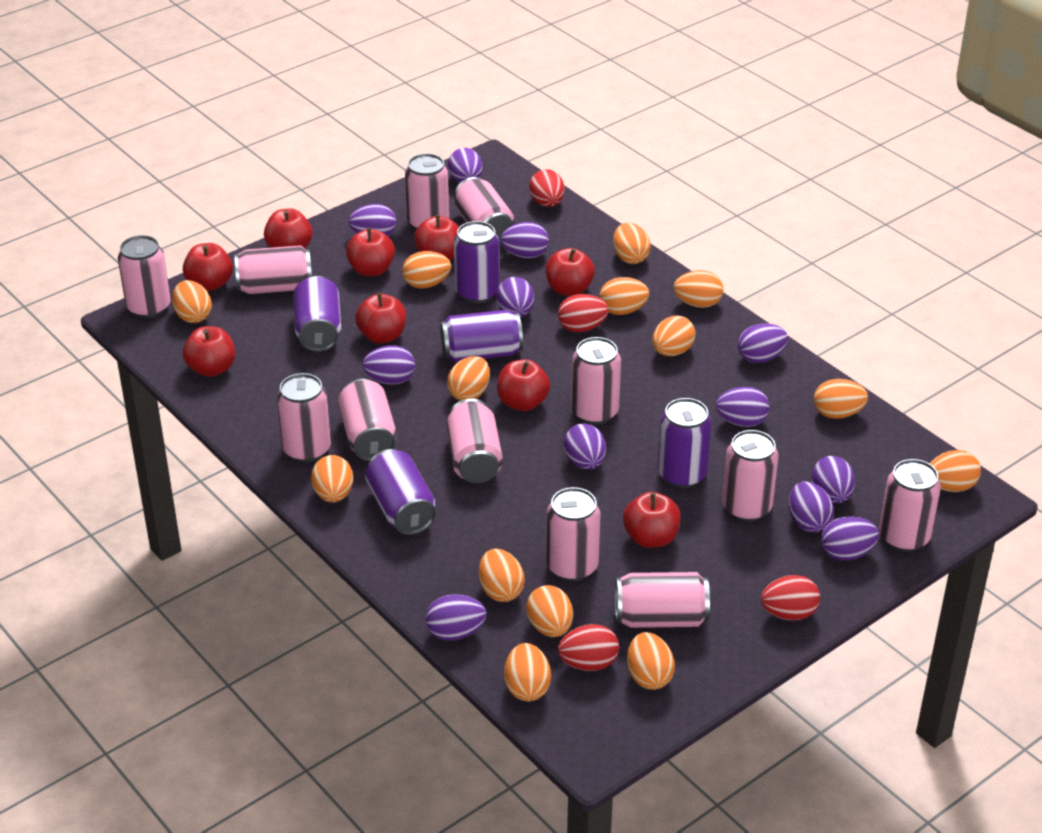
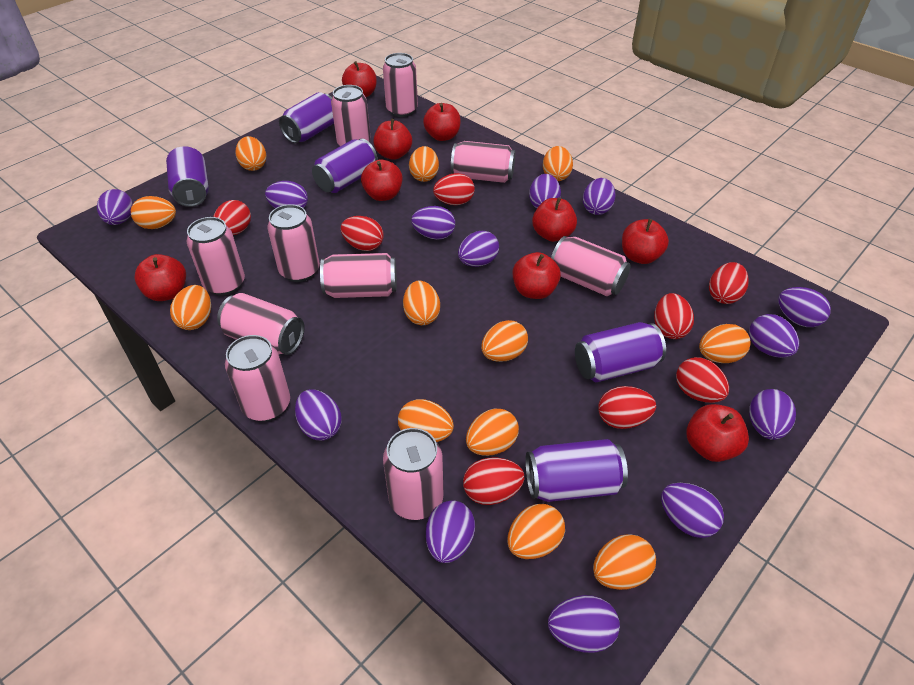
orange egg: 14 -> 12
pink can: 12 -> 10
purple egg: 12 -> 13
red egg: 4 -> 8

